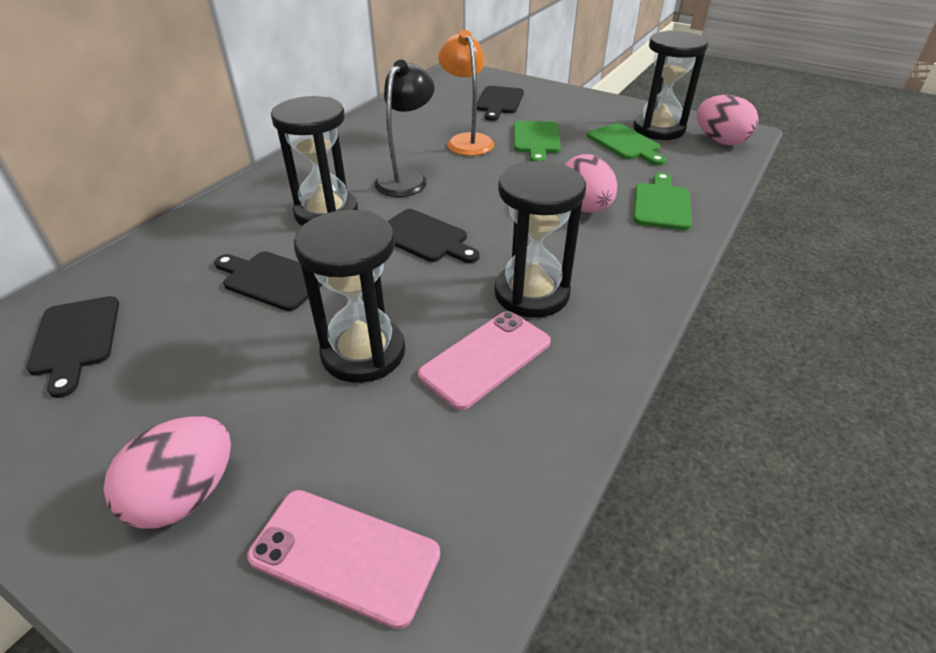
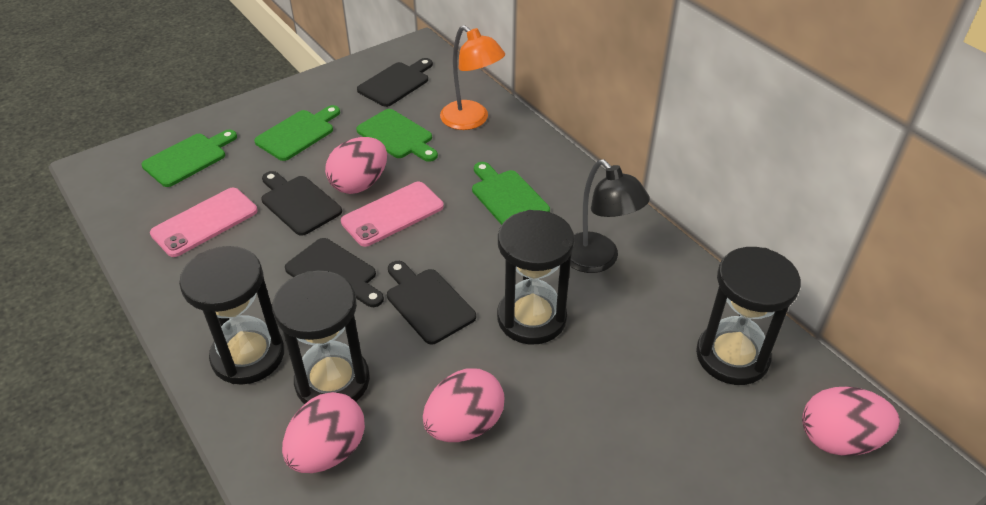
green cutting board: 3 -> 4
pink egg: 3 -> 4

